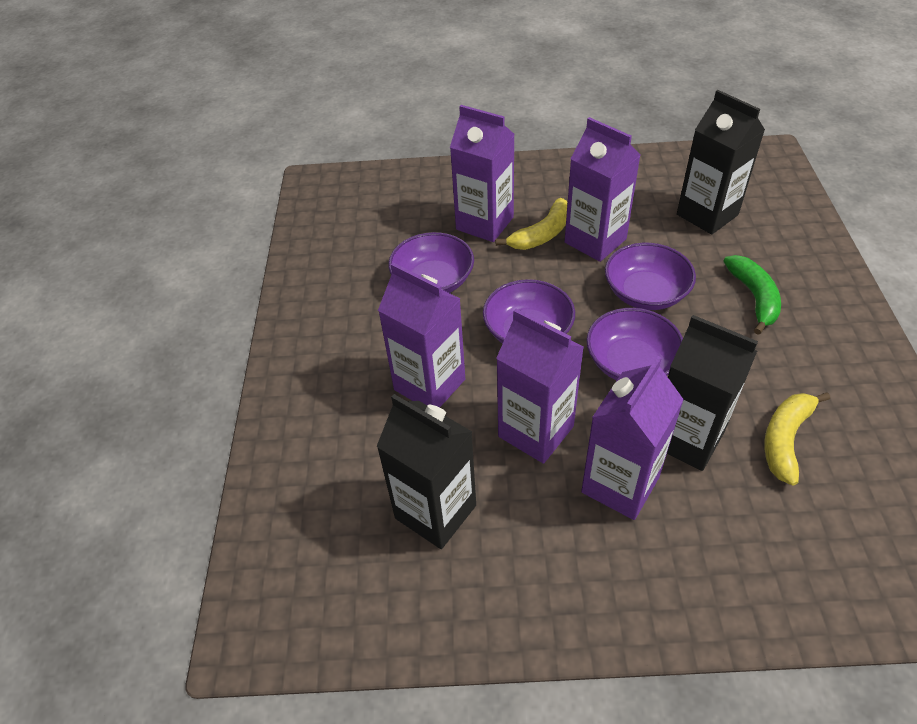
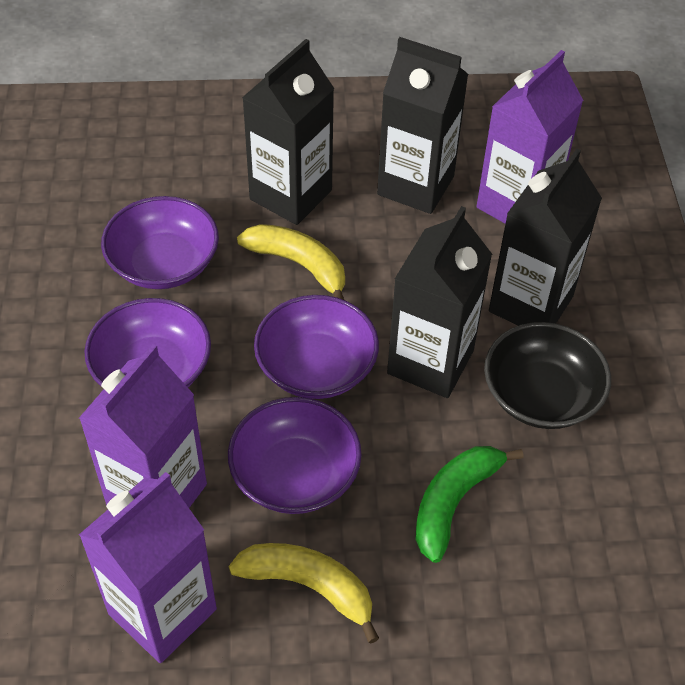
black bowl: 0 -> 1
black carton: 3 -> 4
purple carton: 5 -> 3

